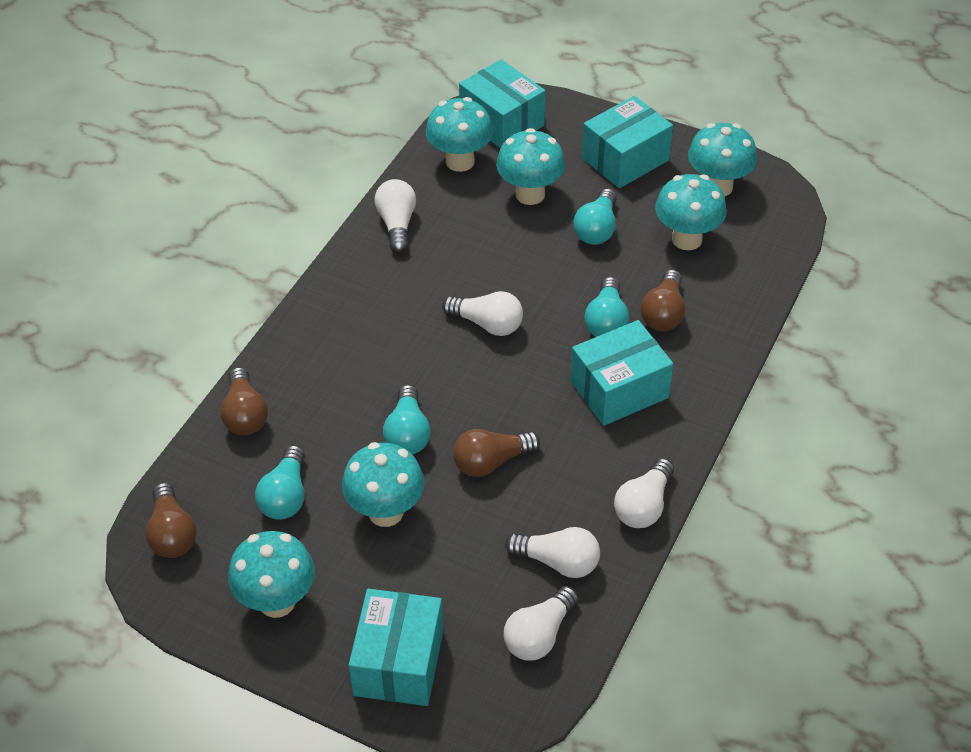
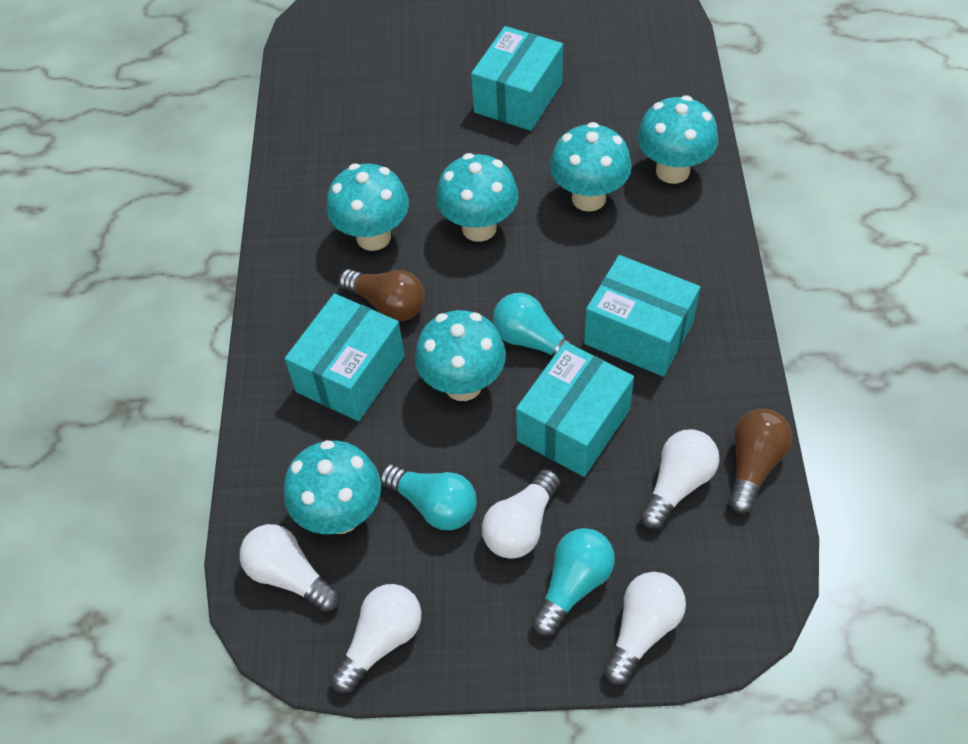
brown light bulb: 4 -> 2
turquoise light bulb: 4 -> 3

